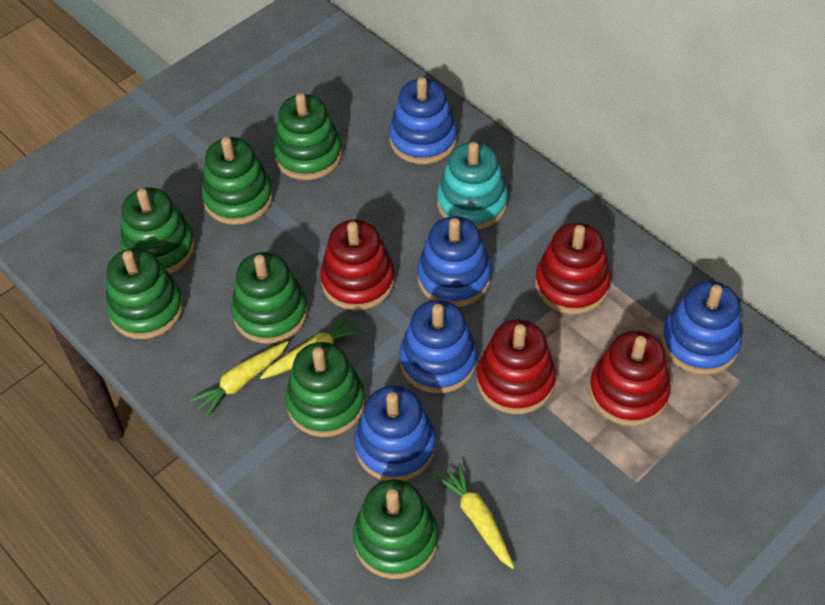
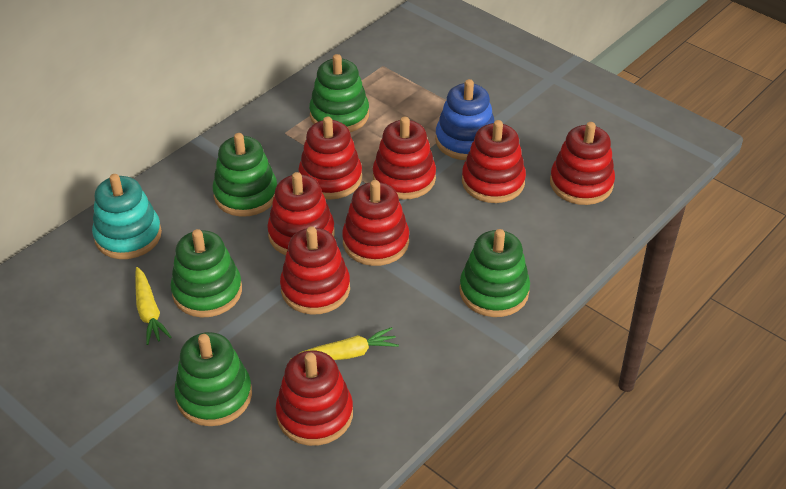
blue stacking toy: 5 -> 1
green stacking toy: 7 -> 5
red stacking toy: 4 -> 8
yellow carrot: 3 -> 2

